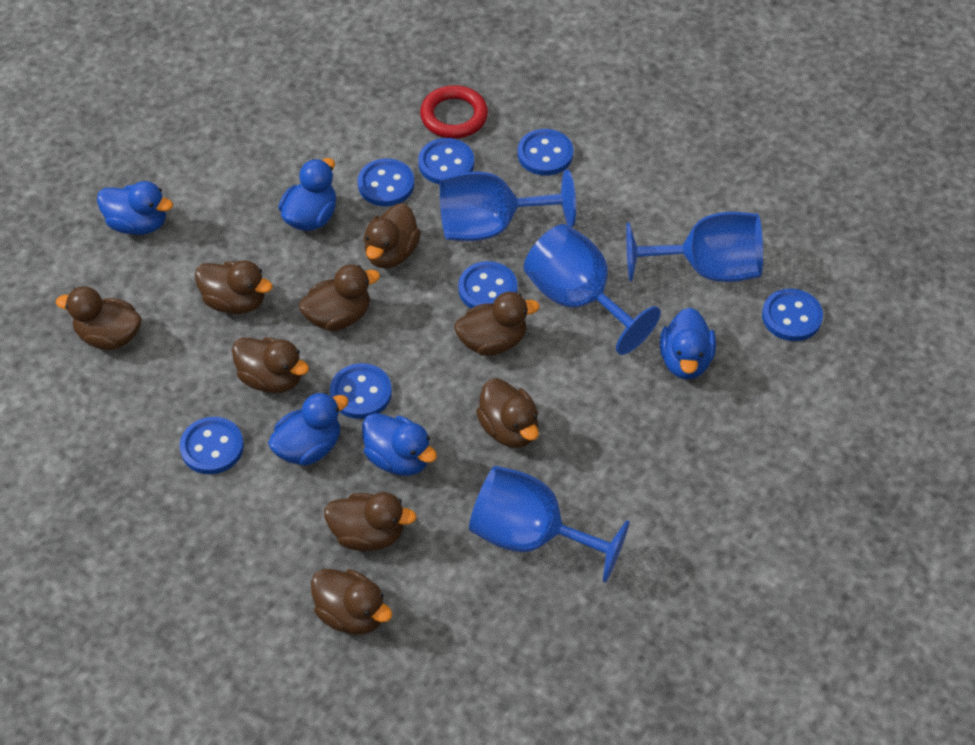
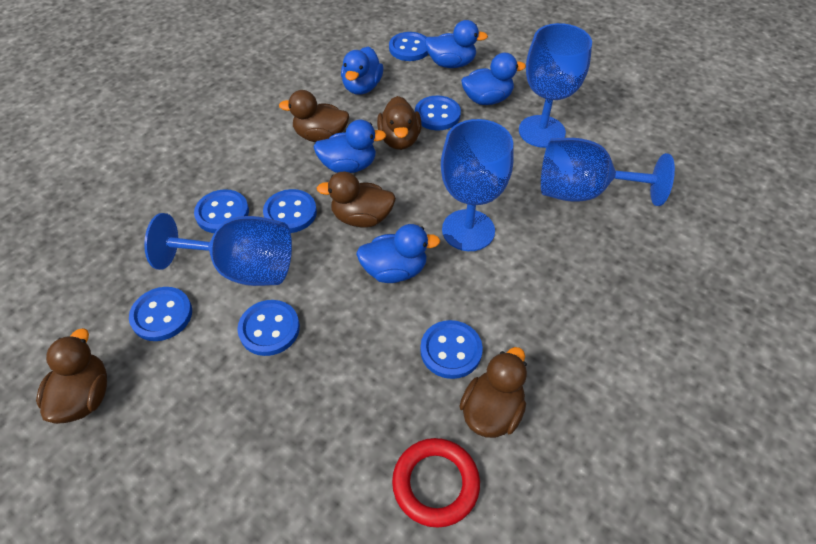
brown duck: 9 -> 5

